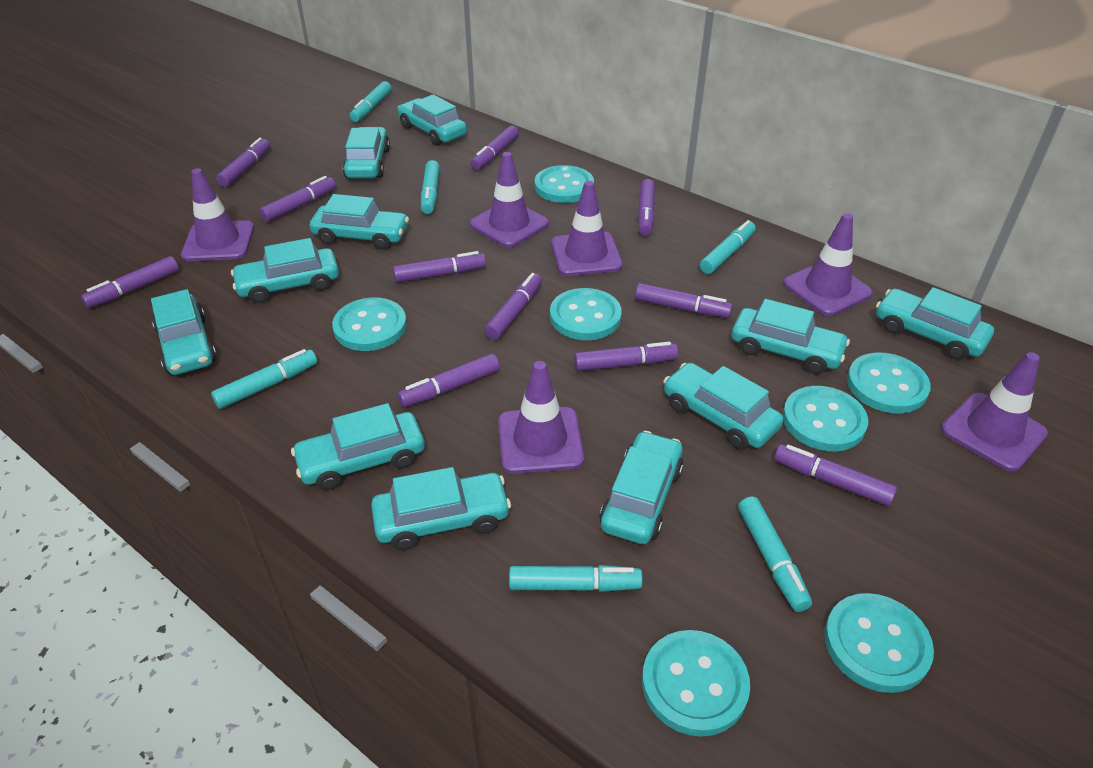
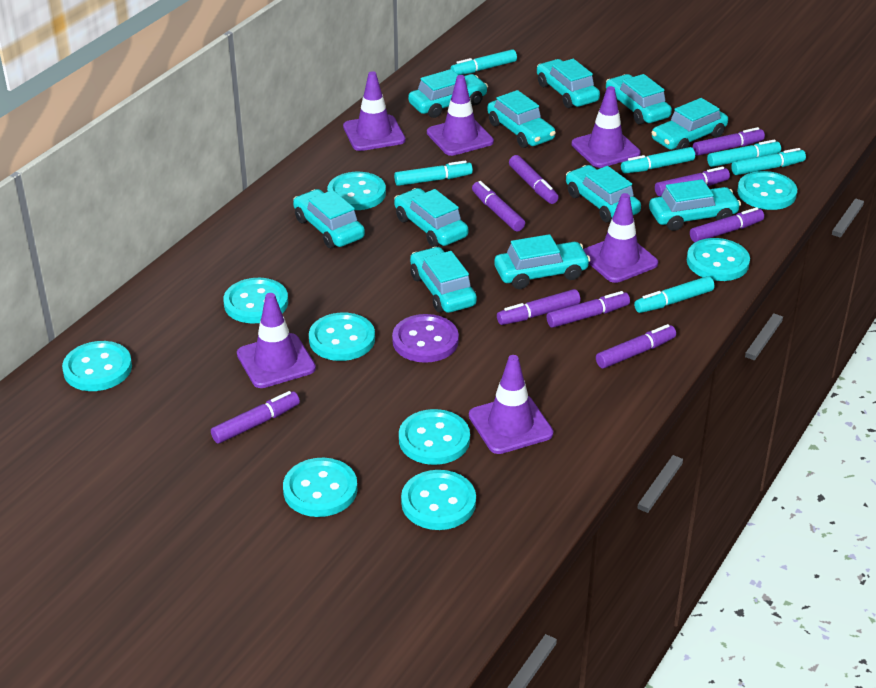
purple button: 0 -> 1
purple marker: 11 -> 9
turquoise button: 7 -> 9

